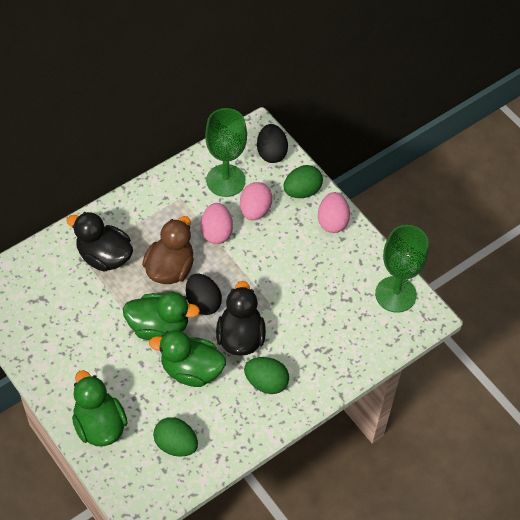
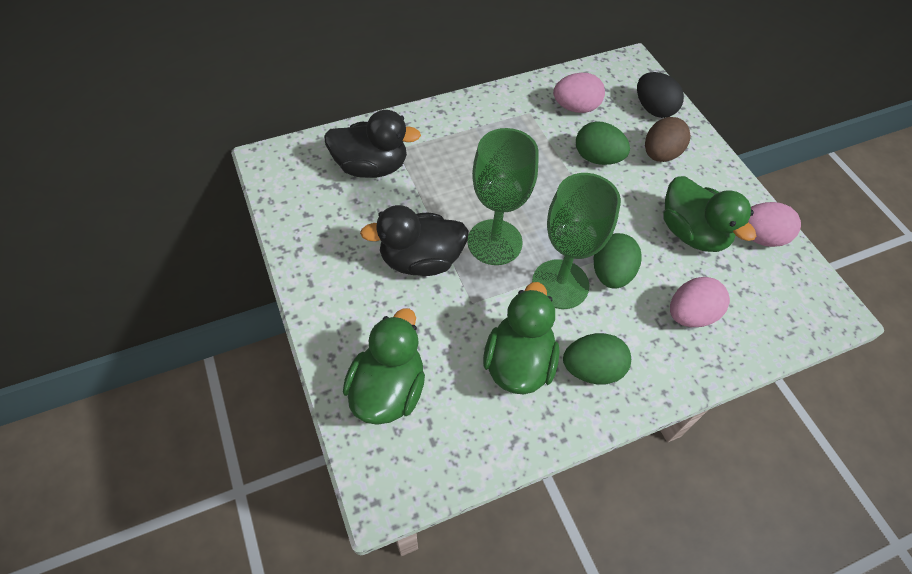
black egg: 2 -> 1
brown duck: 1 -> 0
brown egg: 0 -> 1

